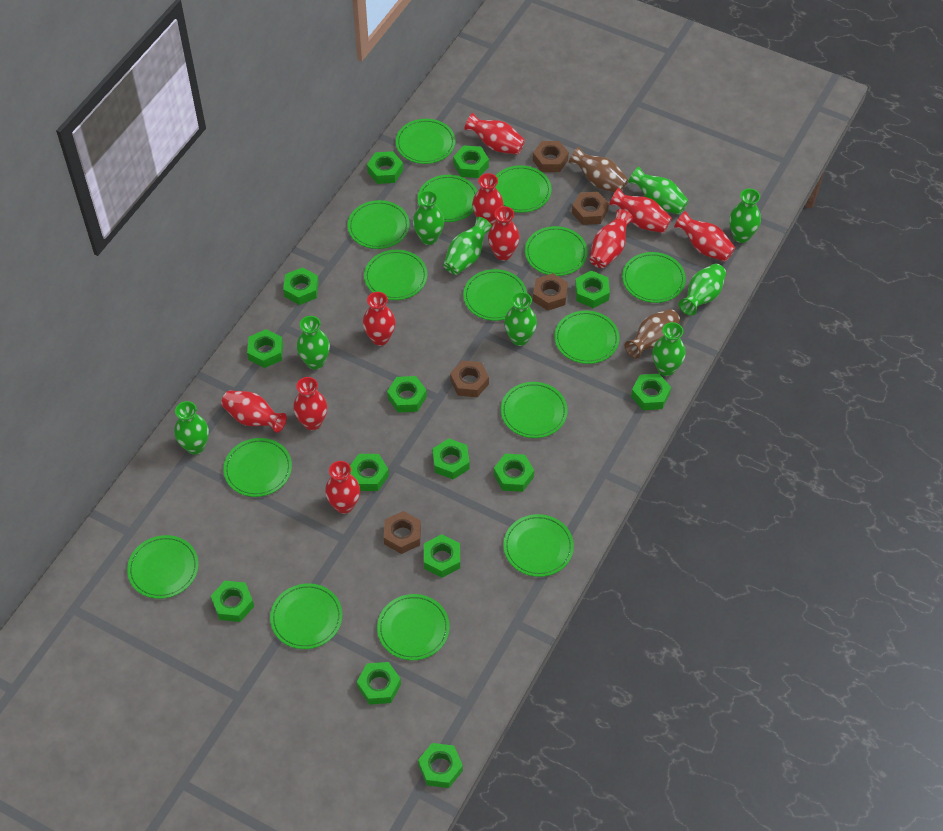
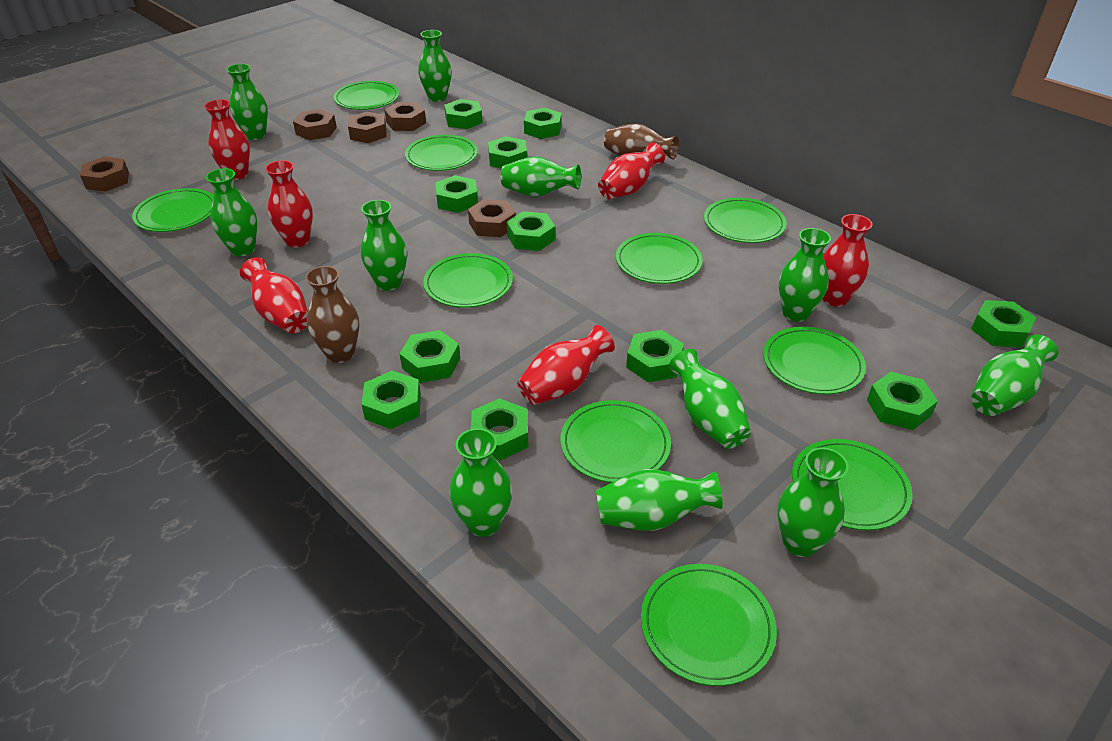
green nut: 14 -> 11
green plate: 15 -> 10
green vase: 9 -> 11
red vase: 10 -> 6

